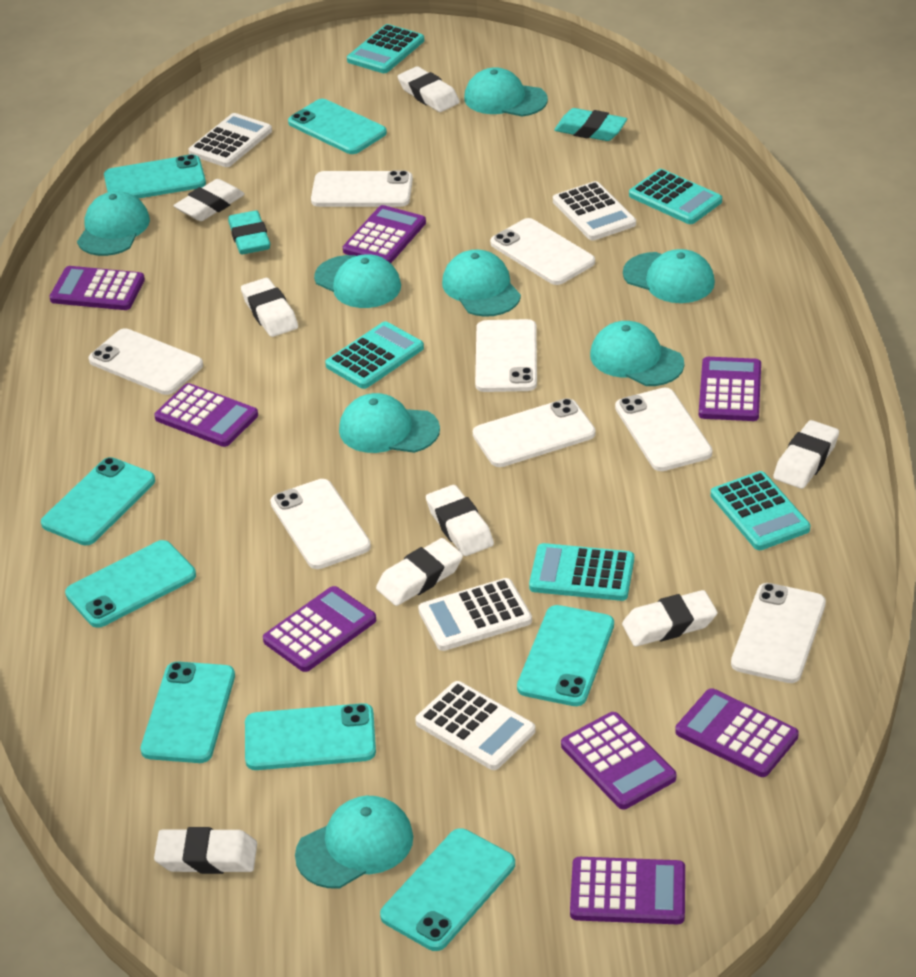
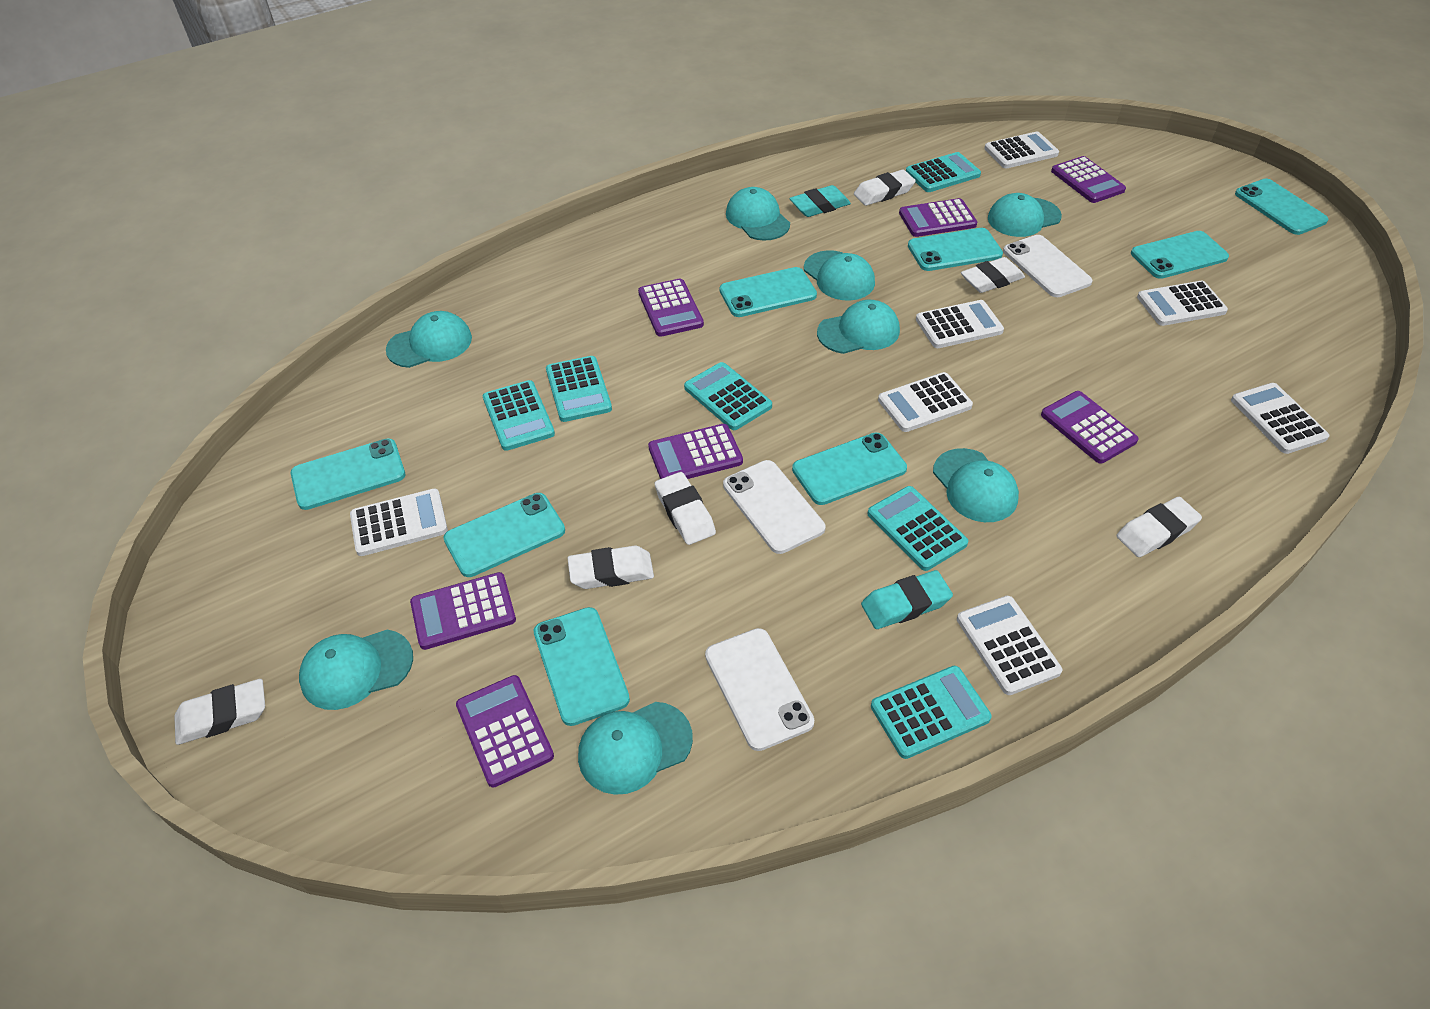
purple calculator: 8 -> 7
turquoise calculator: 5 -> 6
white calculator: 4 -> 7
white eraser: 8 -> 6
white phone: 8 -> 3

